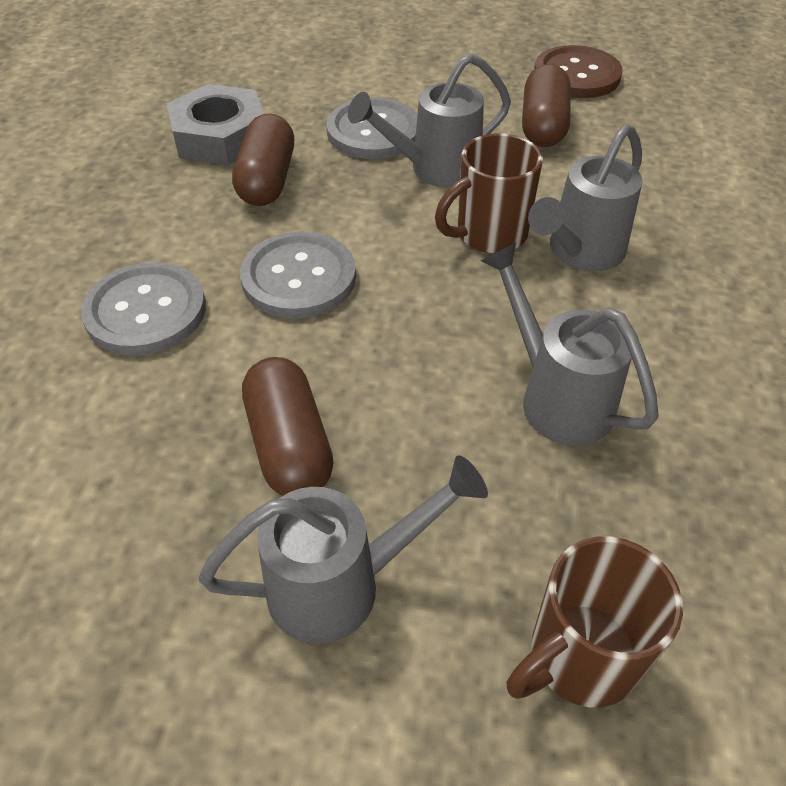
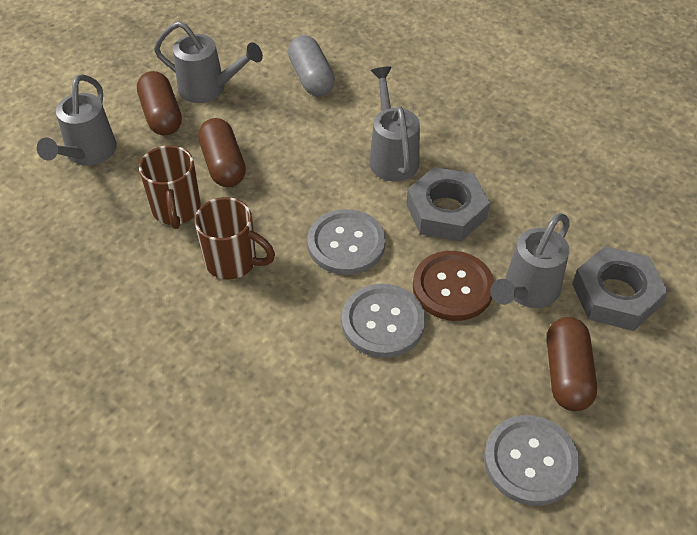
grey capsule: 0 -> 1
grey nut: 1 -> 2

